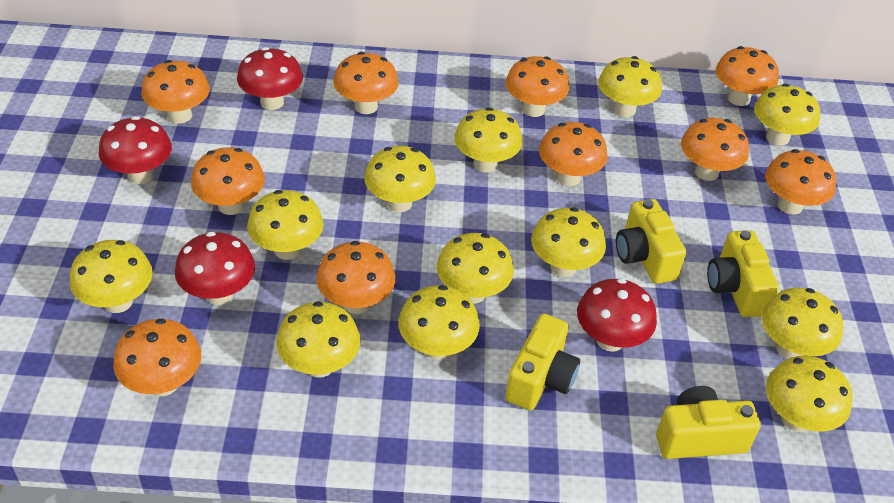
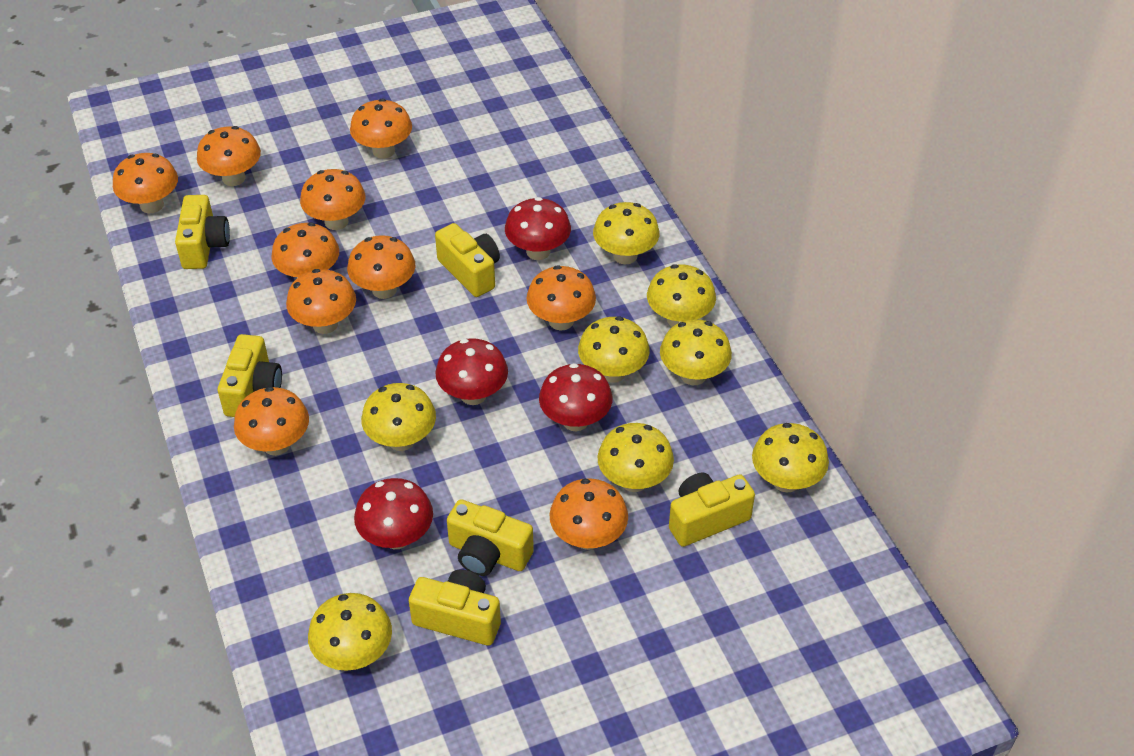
yellow camera: 4 -> 6
yellow mushroom: 12 -> 8

